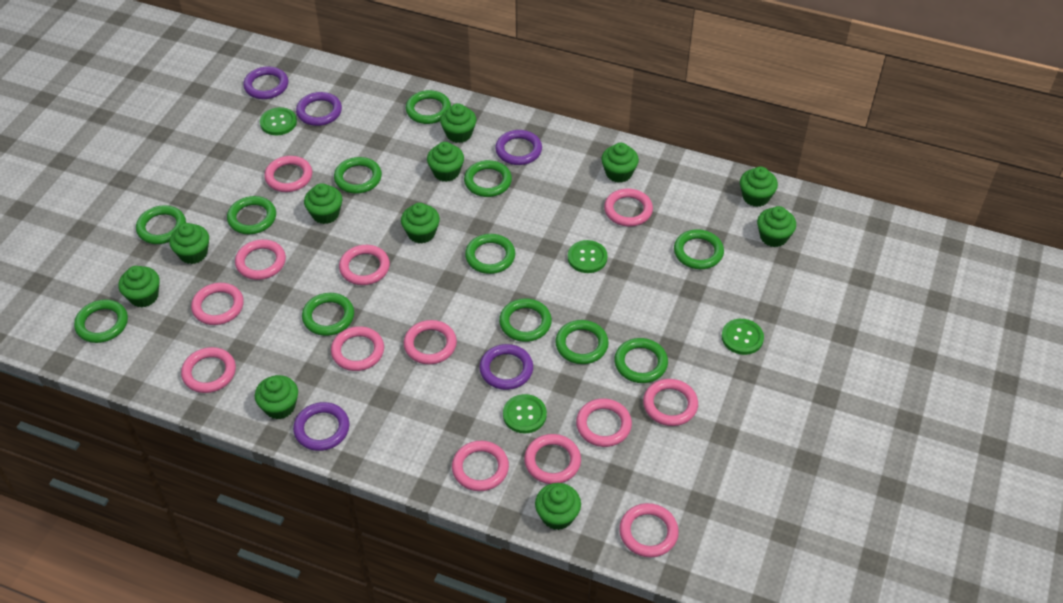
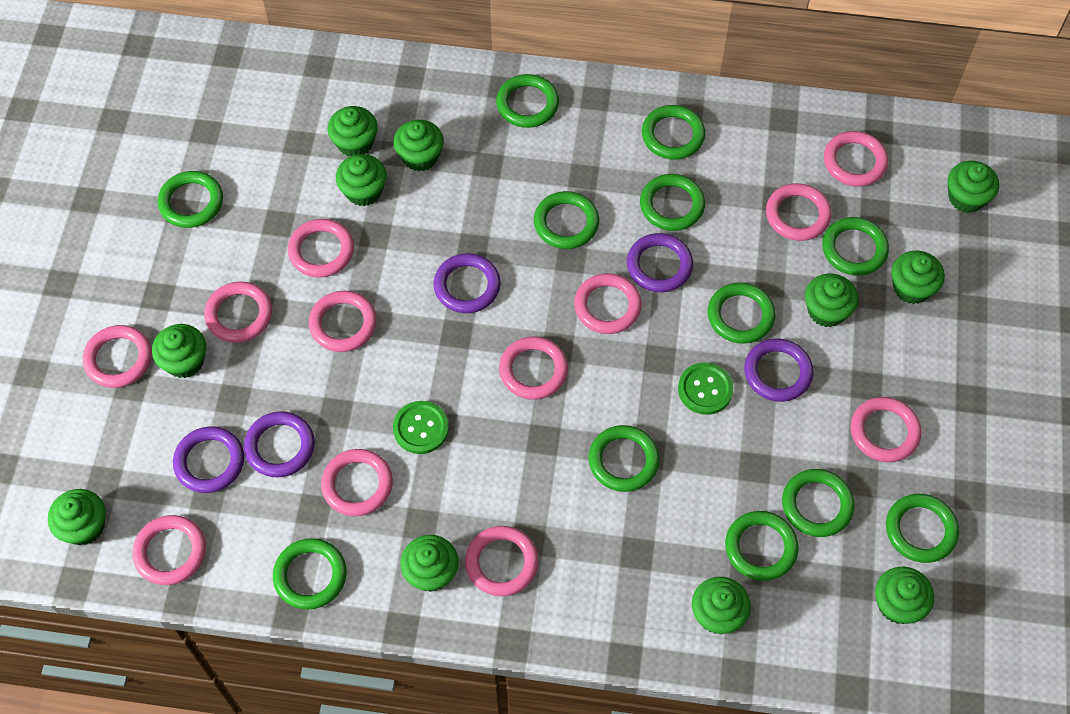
green button: 4 -> 2
pink ring: 13 -> 12

